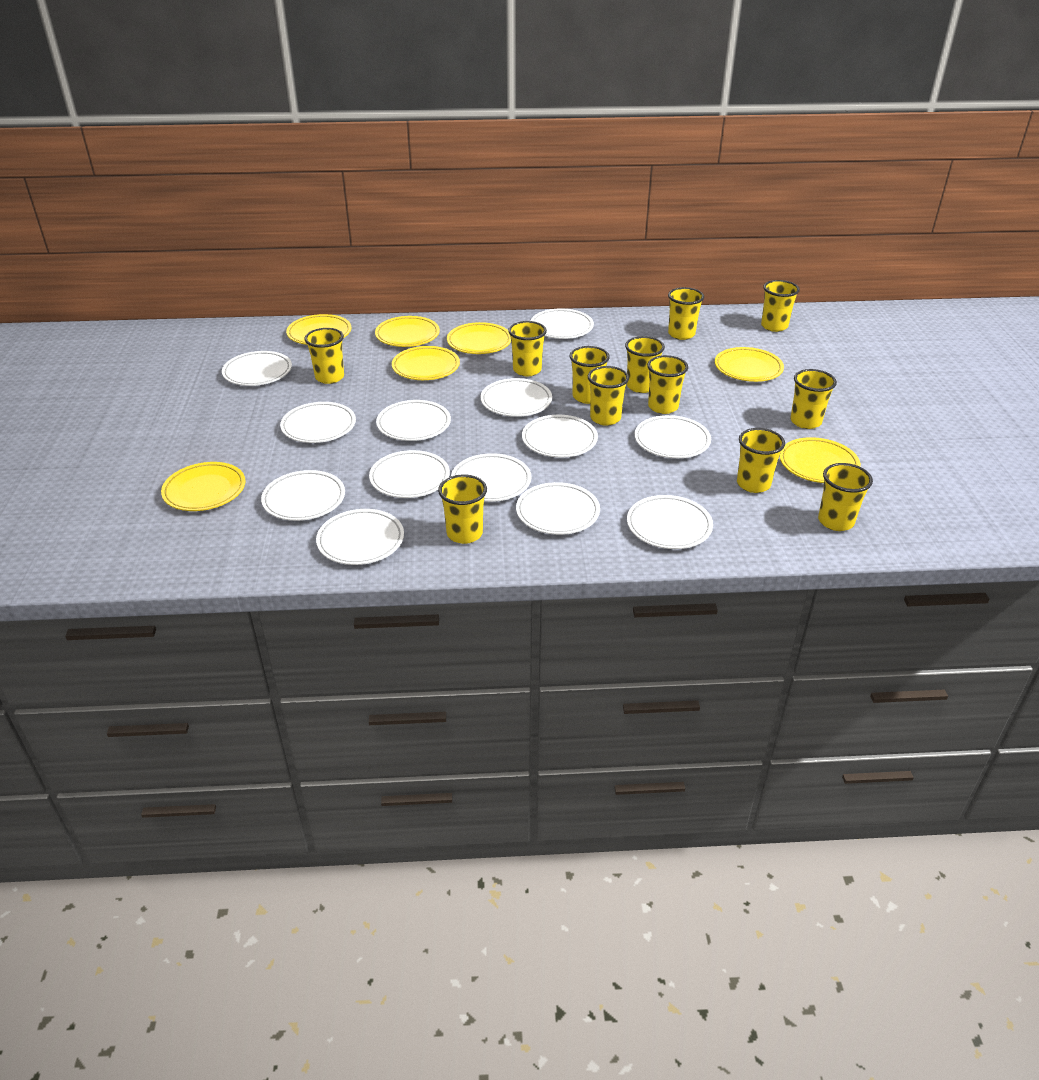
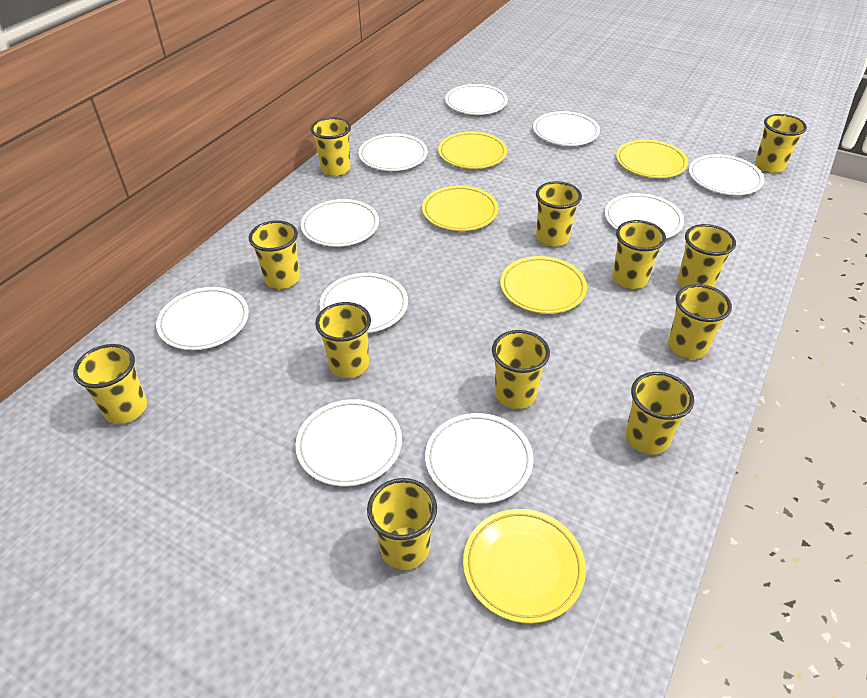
white plate: 13 -> 10
yellow plate: 7 -> 5

